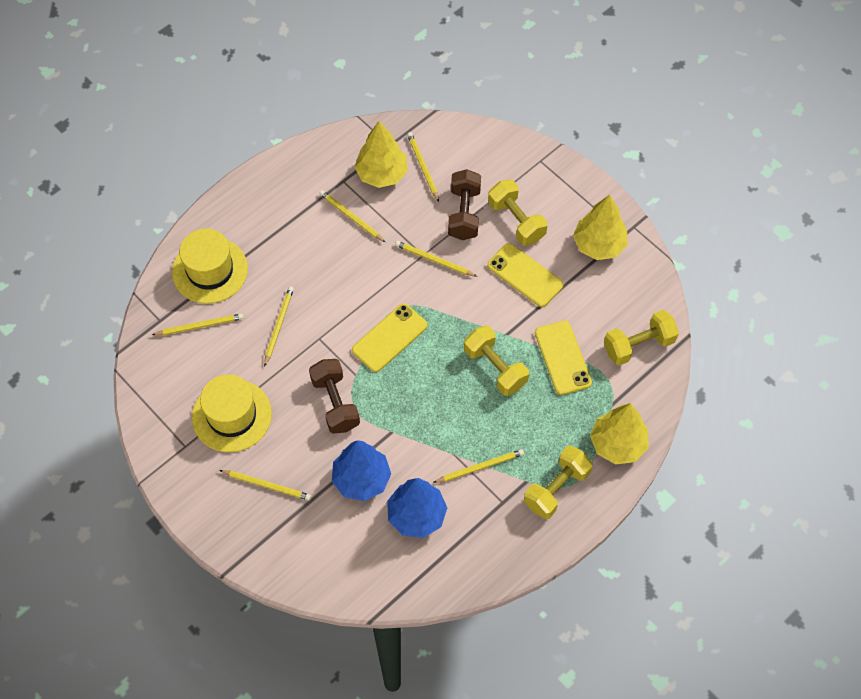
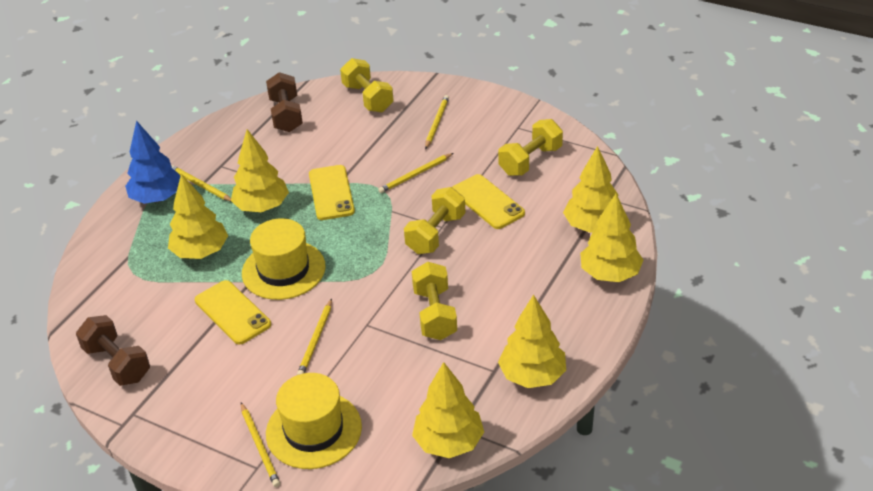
blue tree: 2 -> 1
yellow pencil: 7 -> 5
yellow tree: 3 -> 6

